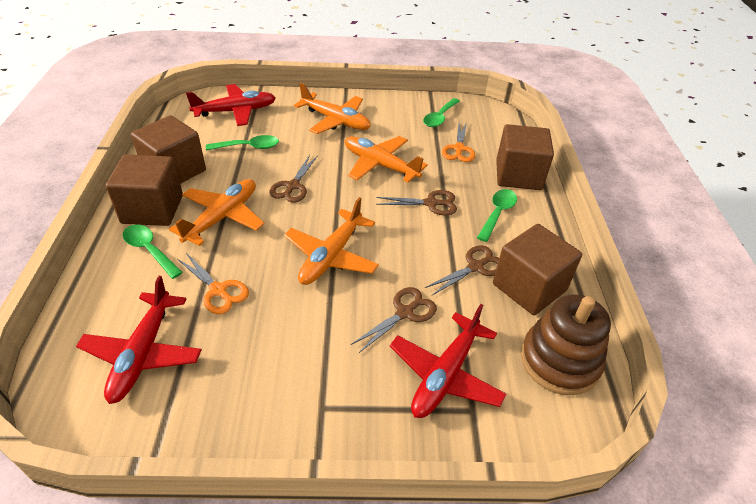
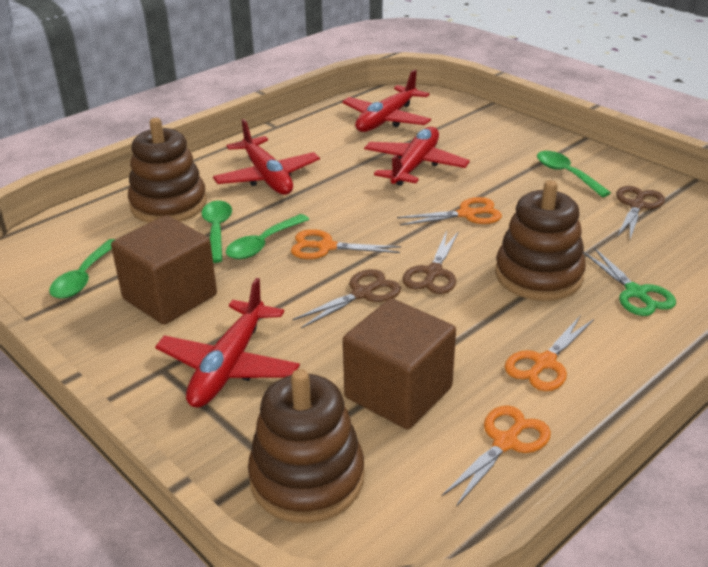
brown cube: 4 -> 2
brown scissors: 4 -> 3
brown stacking toy: 1 -> 3
green scissors: 0 -> 1
orange plane: 4 -> 0
orange scissors: 2 -> 4
red plane: 3 -> 4

